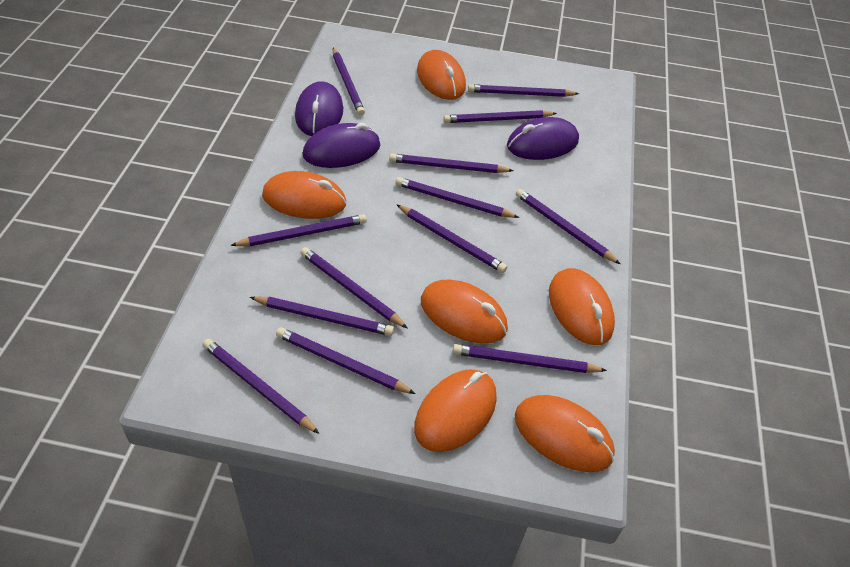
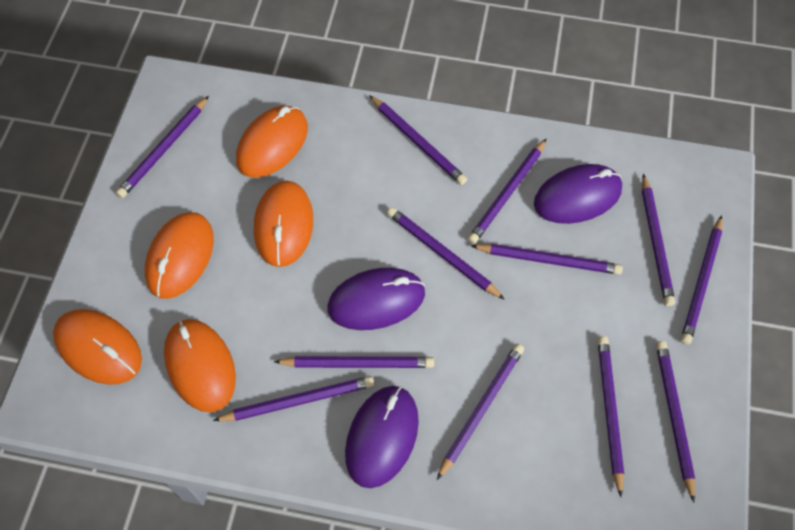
orange mouse: 6 -> 5
purple pencil: 13 -> 12

